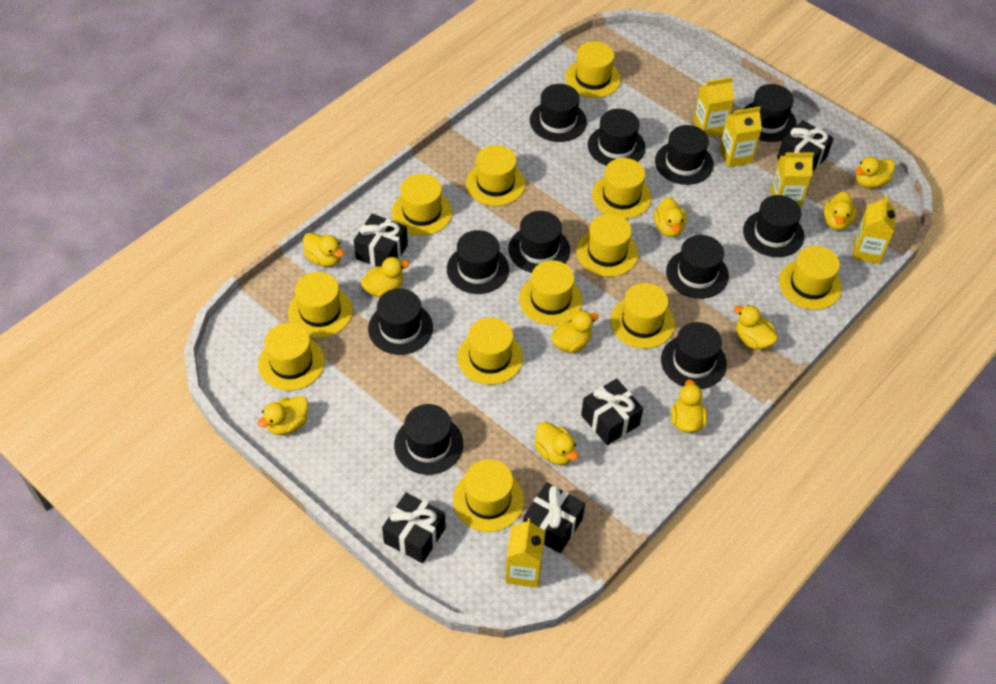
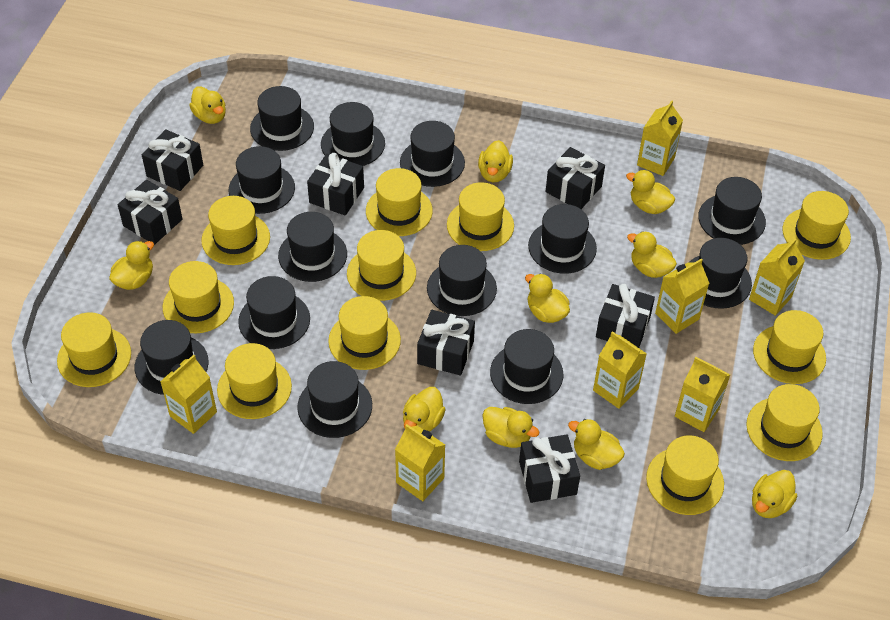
black gift: 5 -> 7
black hat: 11 -> 13
yellow carton: 5 -> 7

